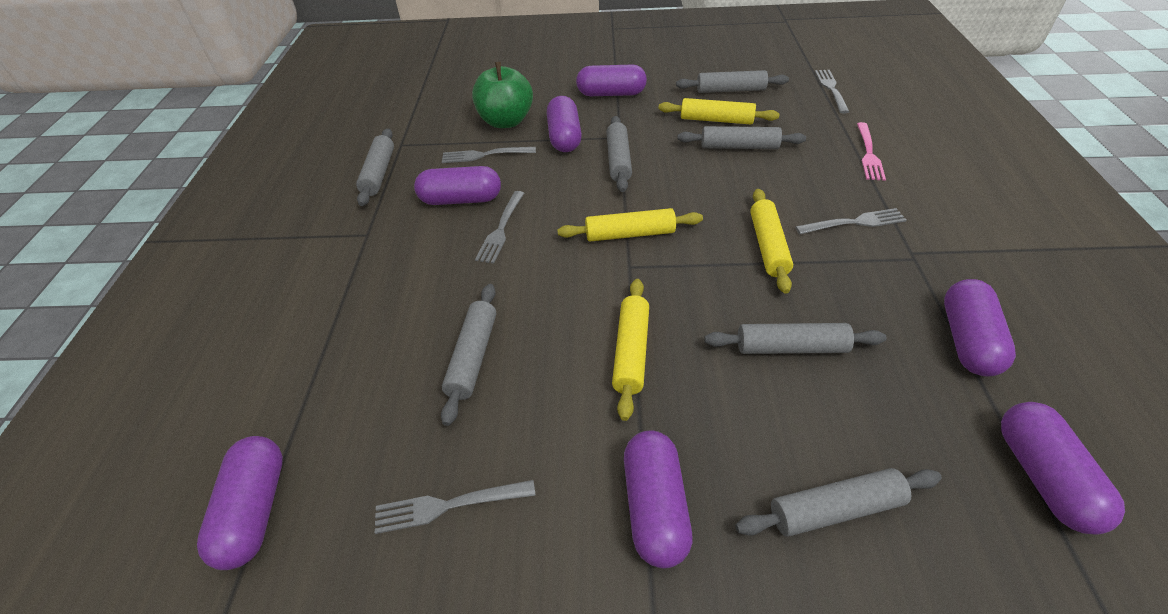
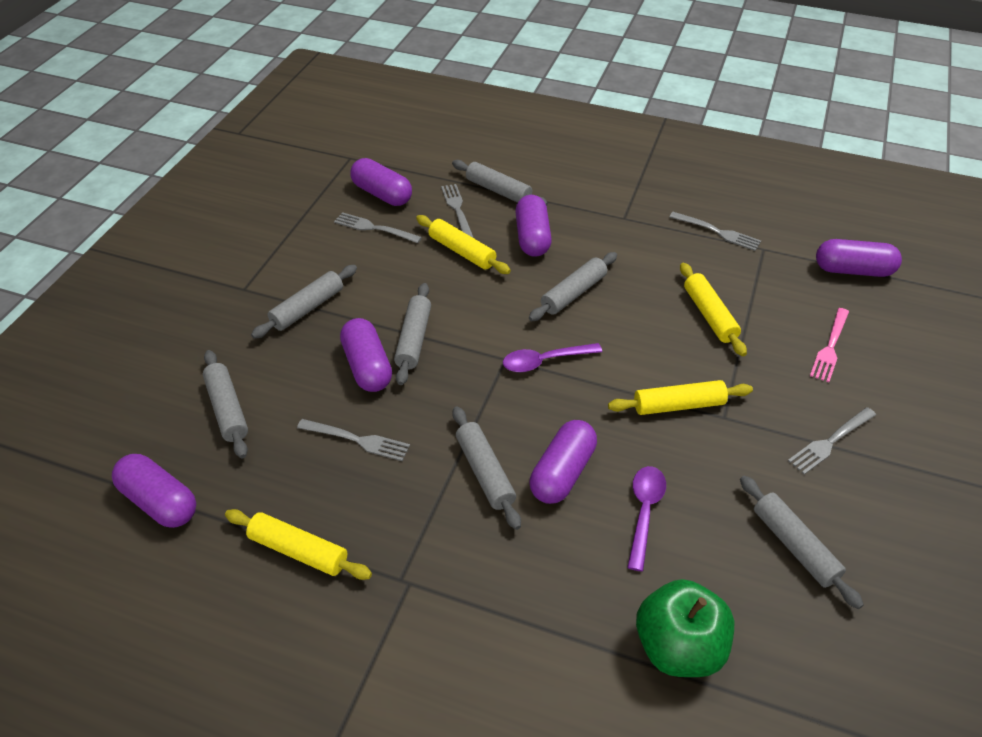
purple capsule: 7 -> 6
purple spoon: 0 -> 2

